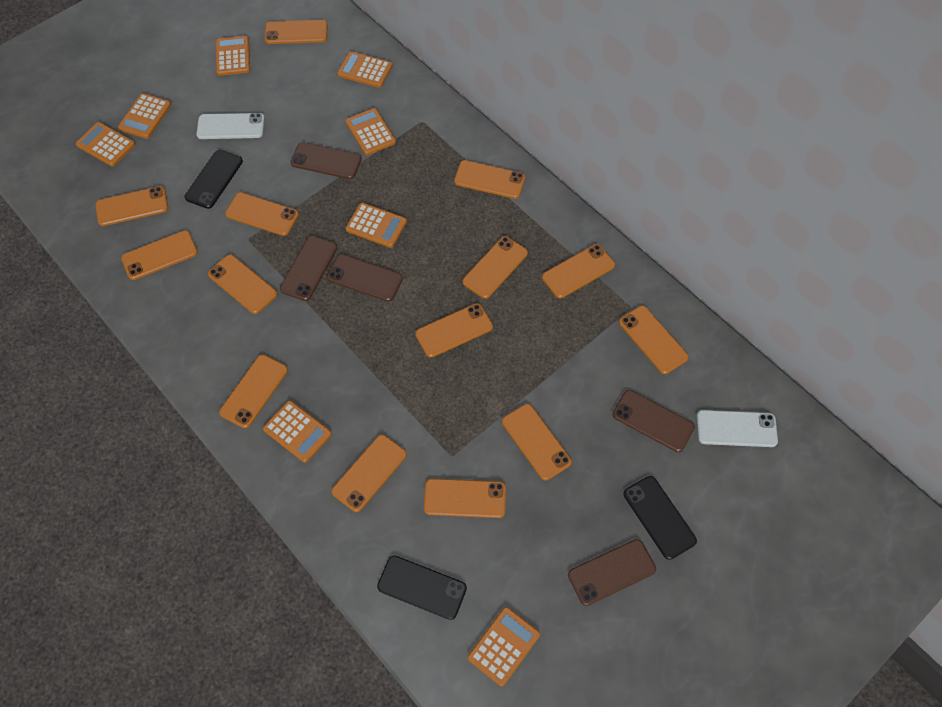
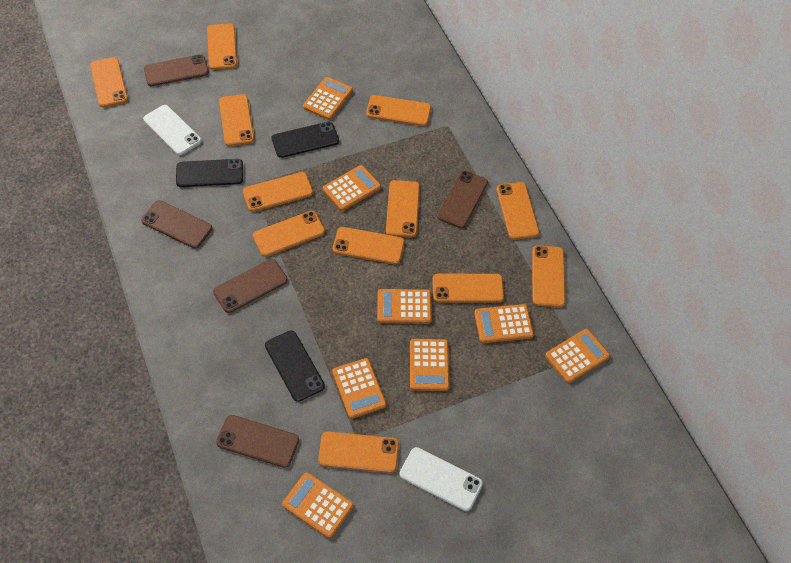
orange phone: 14 -> 12

